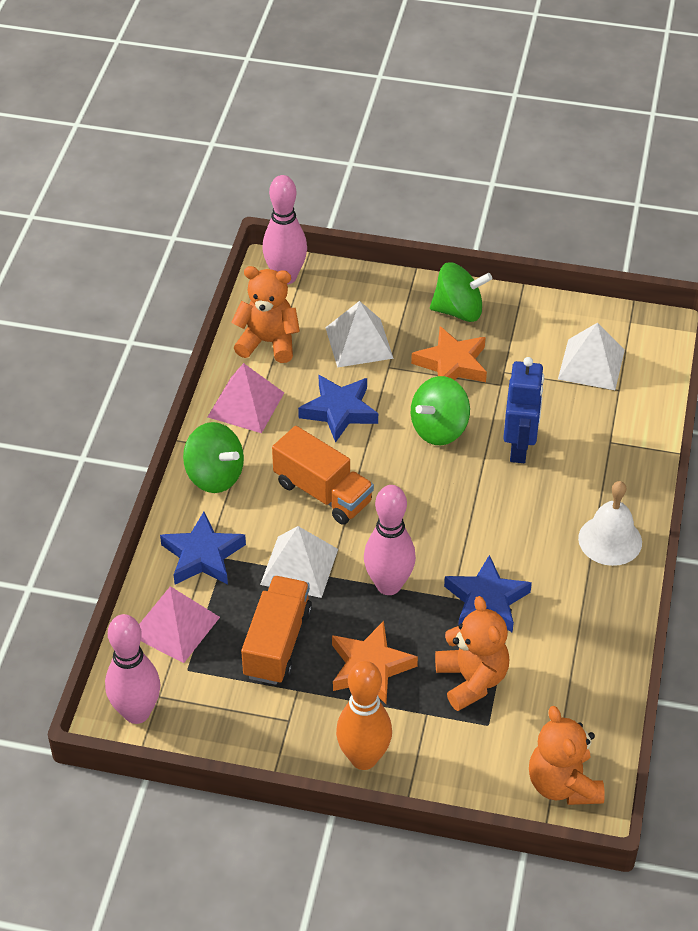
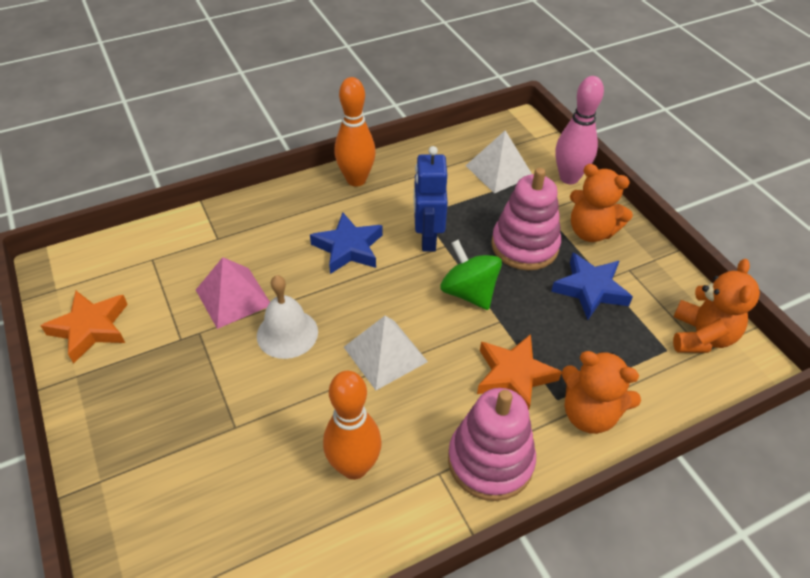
blue star: 3 -> 2
green spinning top: 3 -> 1
orange bowling pin: 1 -> 2
orange truck: 2 -> 0
pink bowling pin: 3 -> 1
pink pyramid: 2 -> 1
pink stacking toy: 0 -> 2
white pyramid: 3 -> 2

